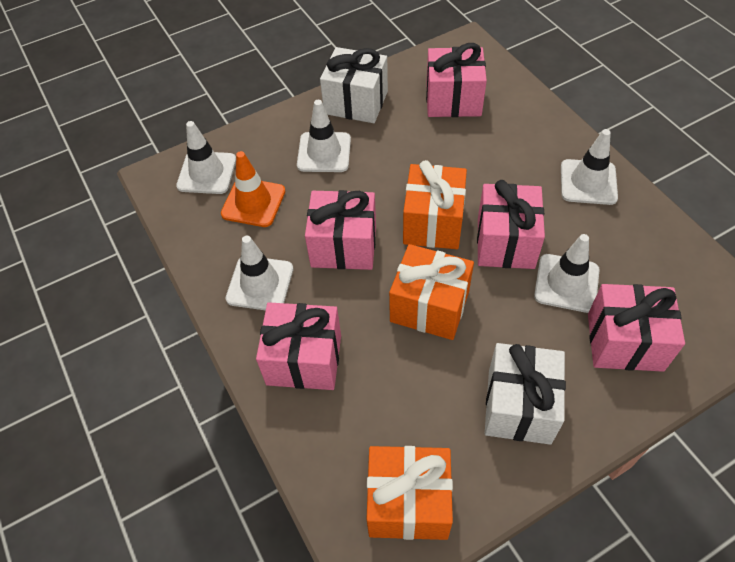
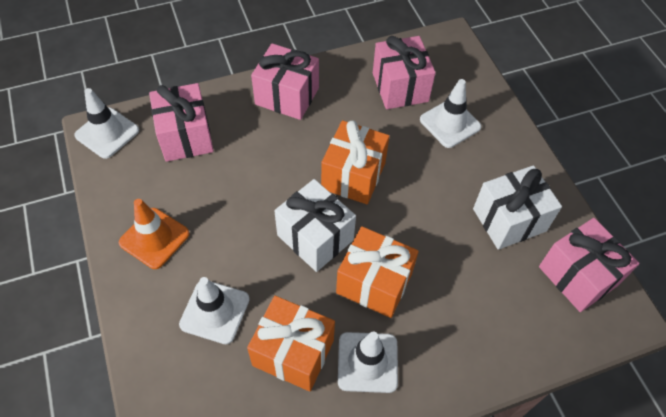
pink gift: 5 -> 4
white traffic cone: 5 -> 4

